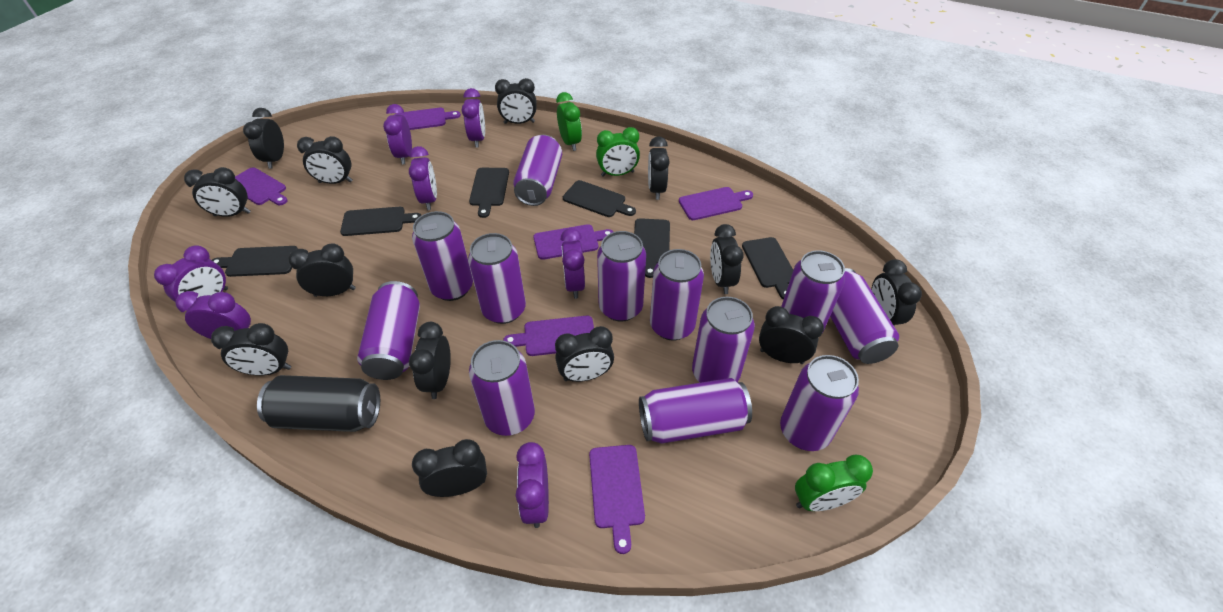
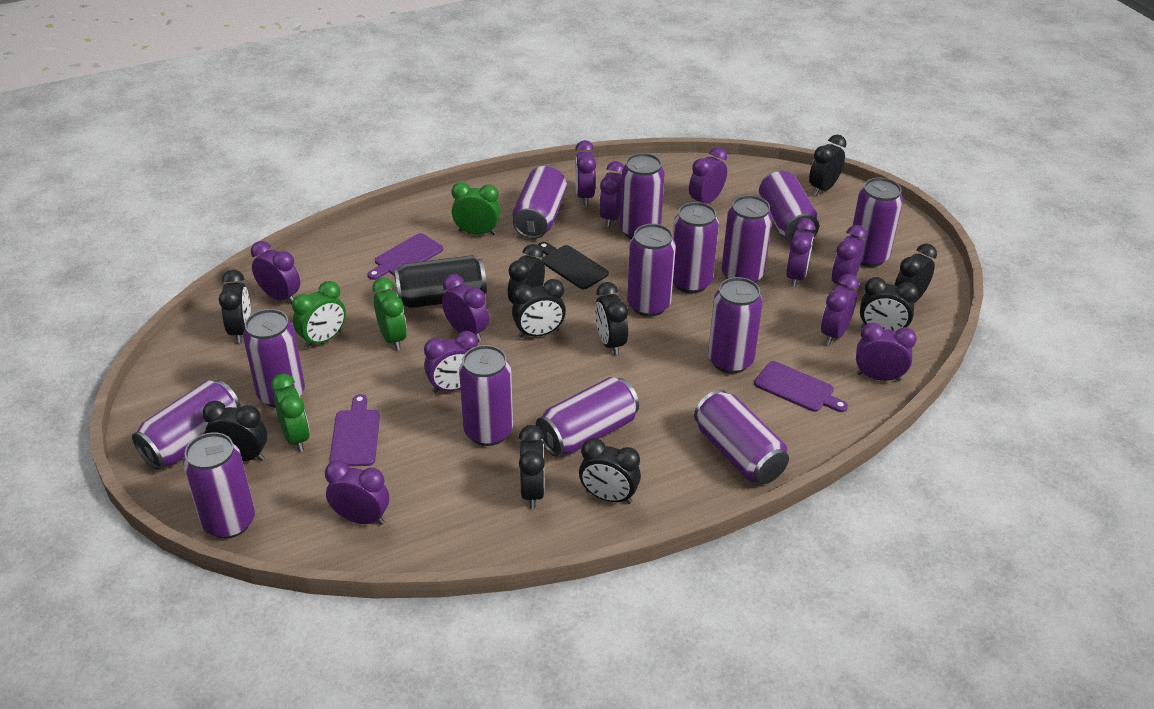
black clock: 13 -> 10
black cutting board: 6 -> 1
green clock: 3 -> 4
purple can: 12 -> 14
purple clock: 7 -> 11
purple cutting board: 6 -> 3

